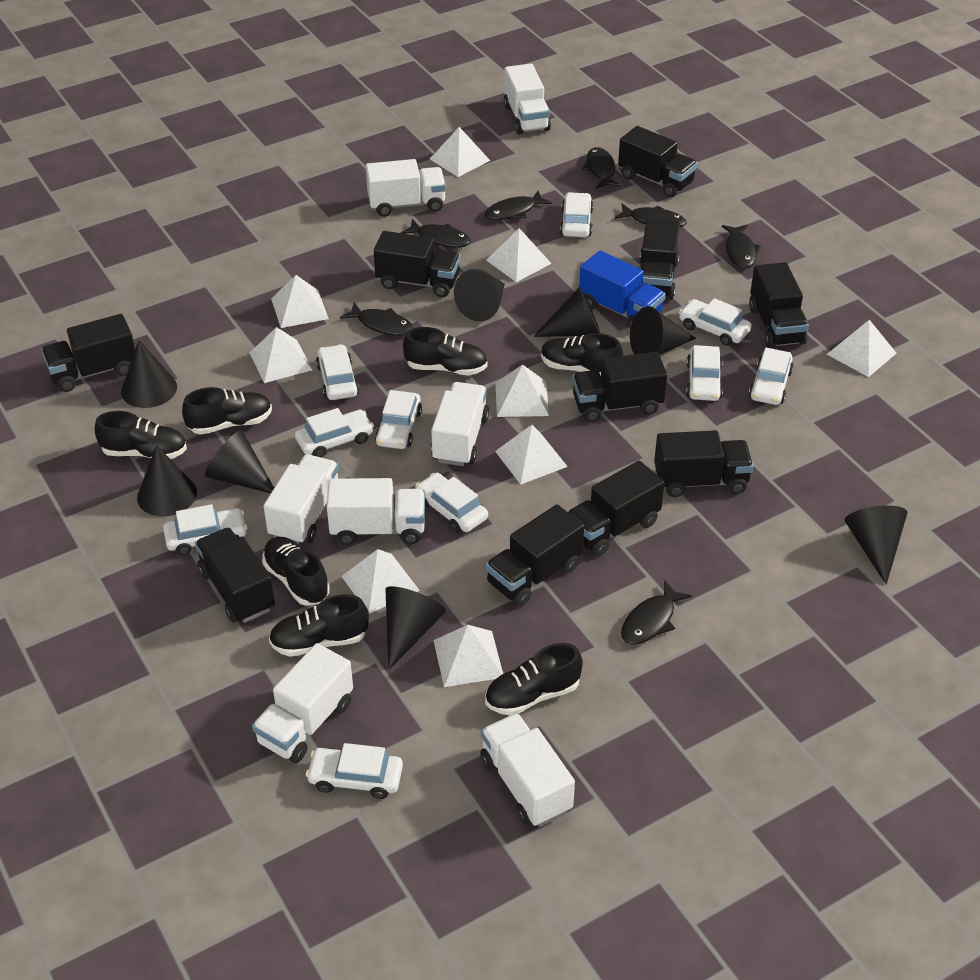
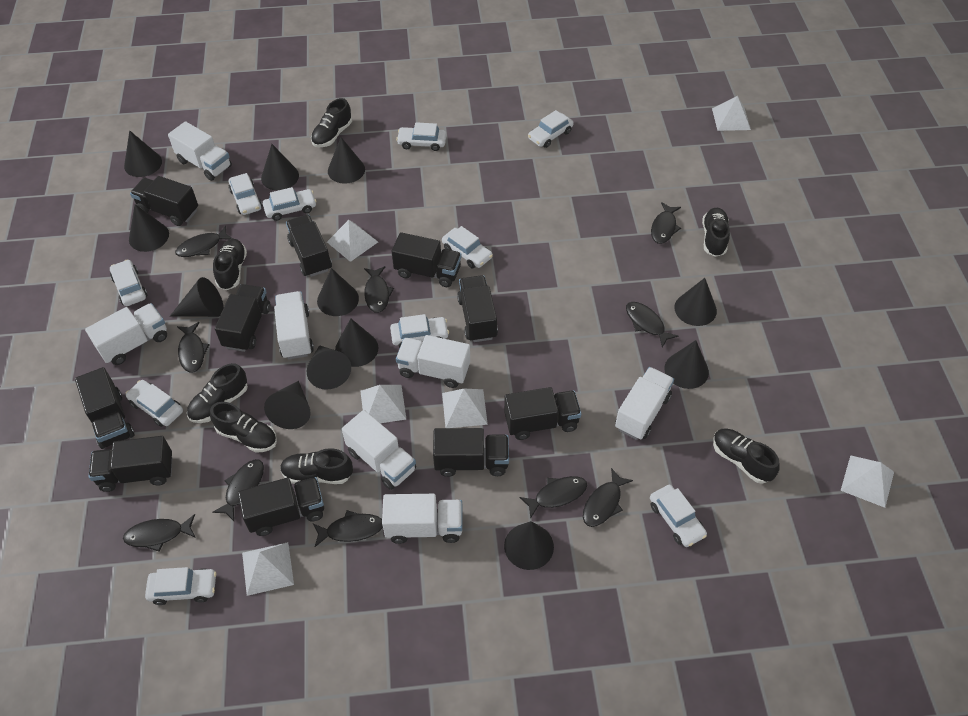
black cone: 8 -> 12
black fish: 7 -> 10
blue truck: 1 -> 0
white pyramid: 9 -> 6

